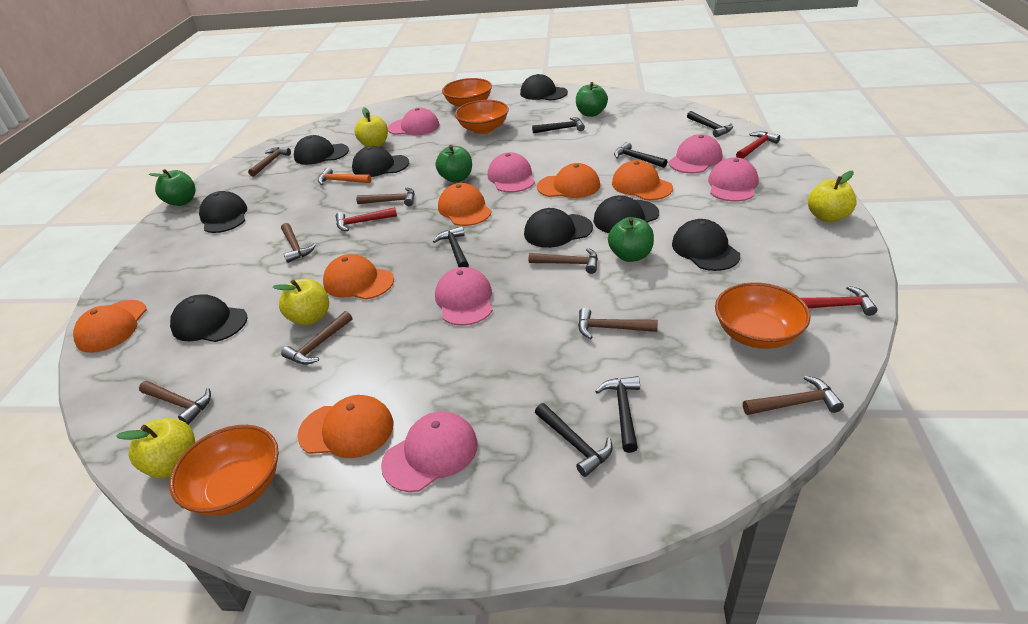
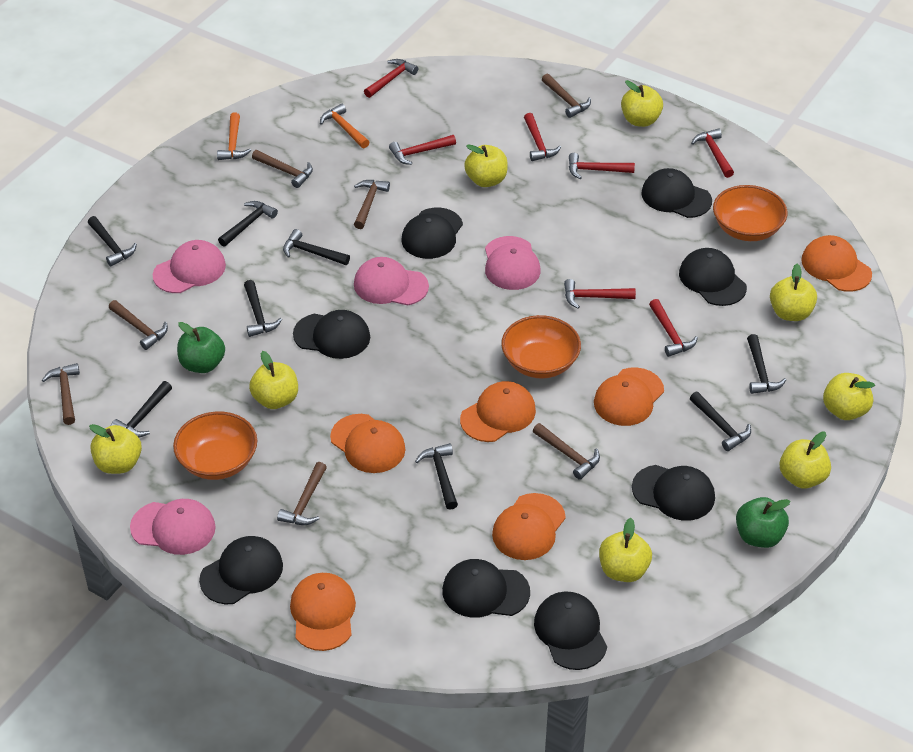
black hammer: 6 -> 8
brown hammer: 8 -> 7
green apple: 4 -> 2
orange bowl: 4 -> 3
orange hammer: 1 -> 2
pink cap: 6 -> 4
red hammer: 3 -> 7
yellow apple: 4 -> 8

